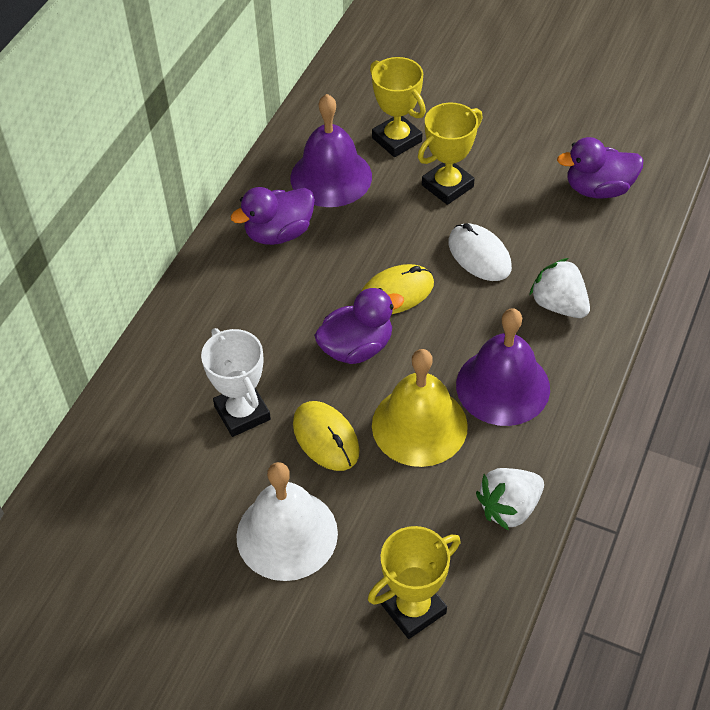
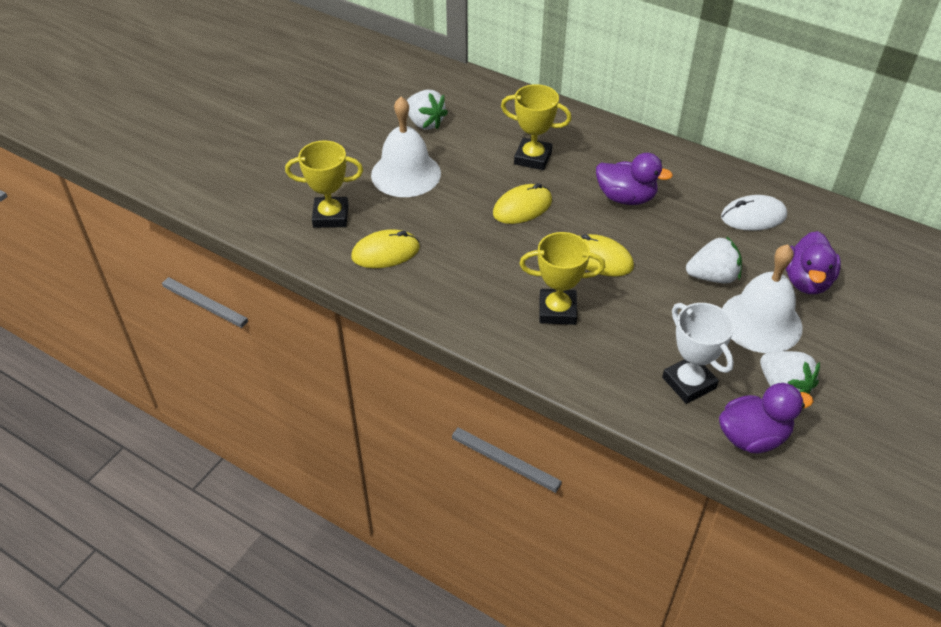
purple bell: 2 -> 0
white bell: 1 -> 2
white strawberry: 2 -> 3
yellow bell: 1 -> 0
yellow mouse: 2 -> 3

